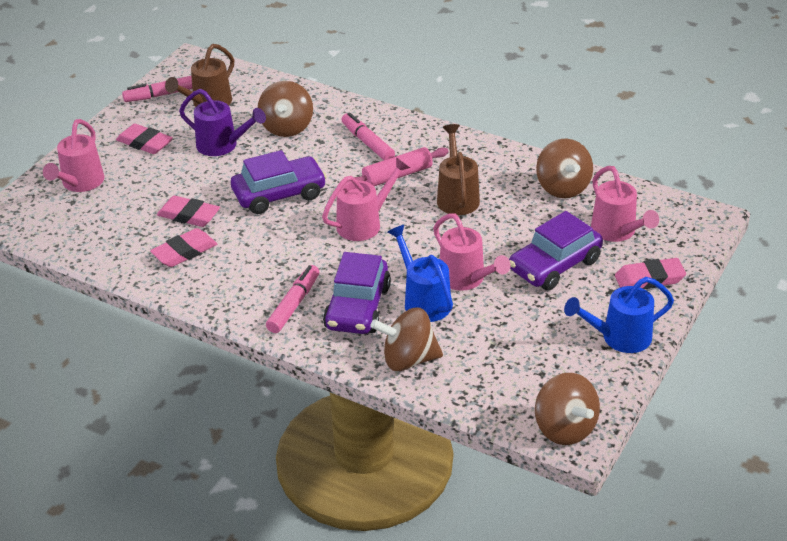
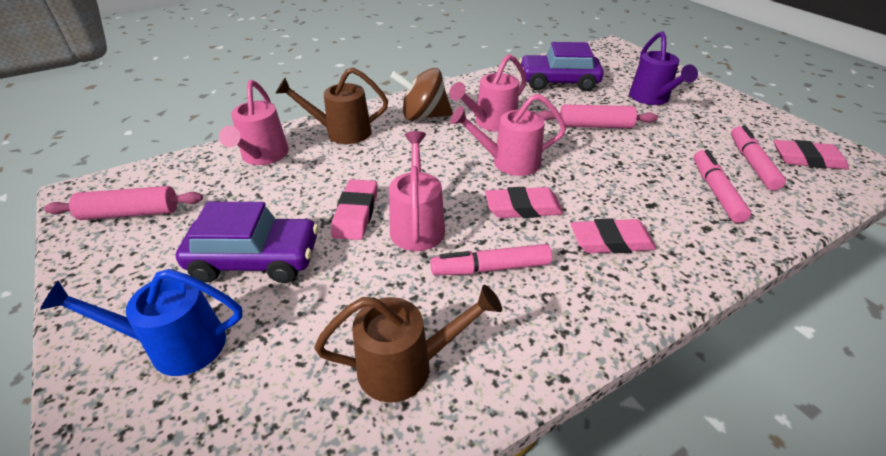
blue watering can: 2 -> 1
brown spinning top: 4 -> 1
pink rolling pin: 1 -> 2
purple car: 3 -> 2

